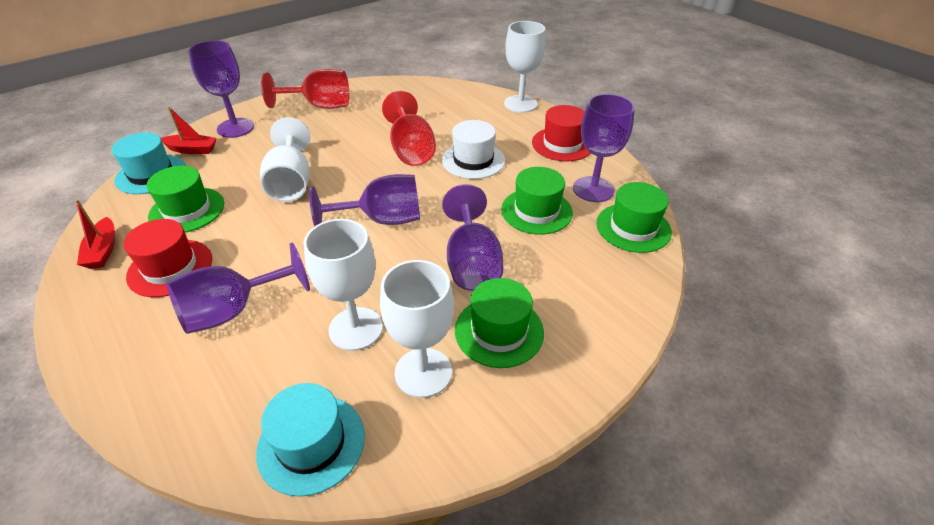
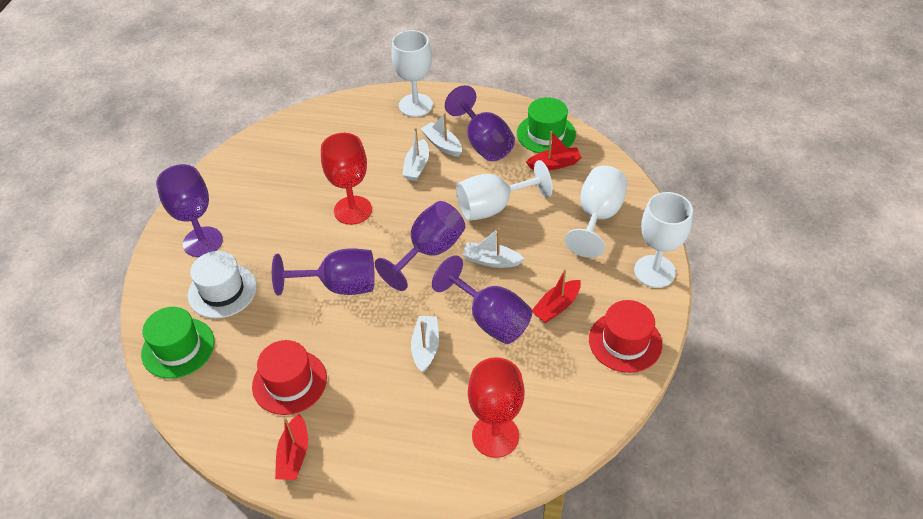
green hat: 4 -> 2
red boat: 2 -> 3
turquoise hat: 2 -> 0
white boat: 0 -> 4

